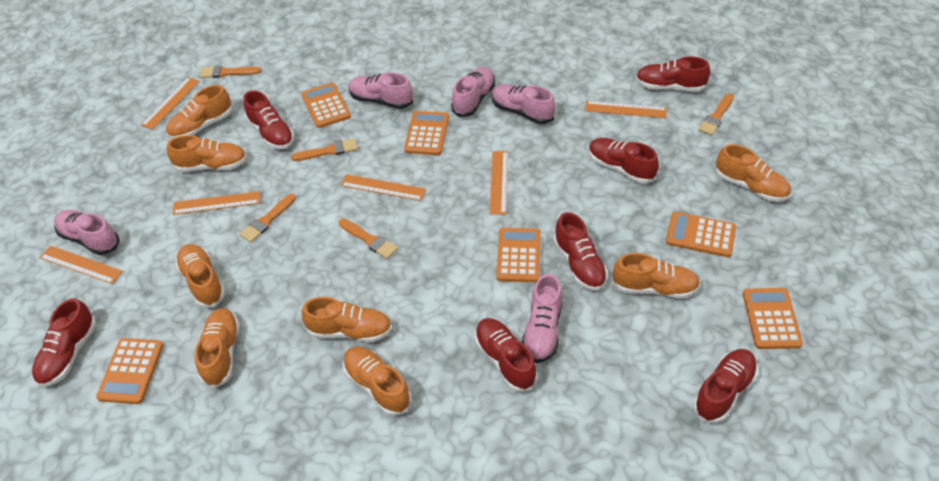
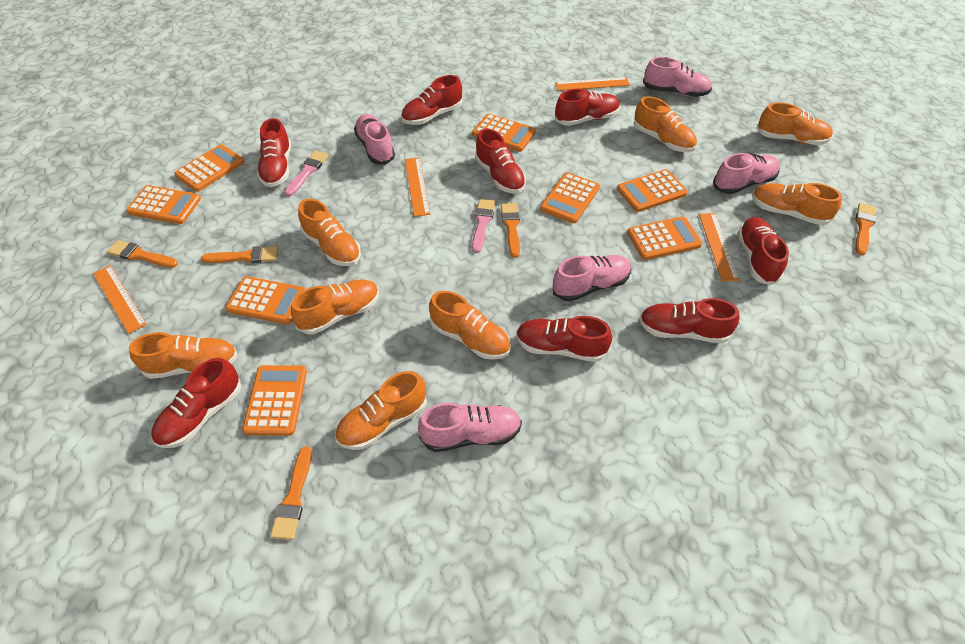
orange calculator: 6 -> 8
orange ruler: 6 -> 4
pink brush: 0 -> 2
red shoe: 7 -> 8

